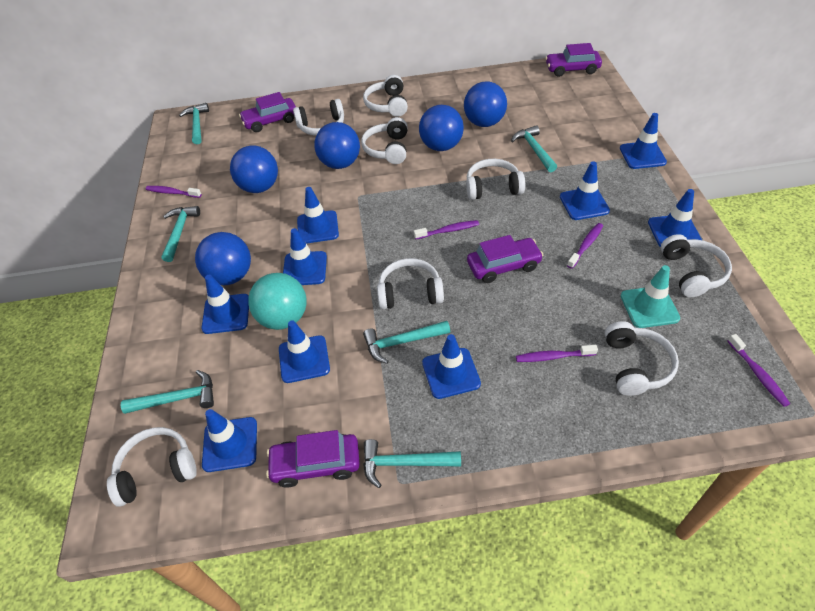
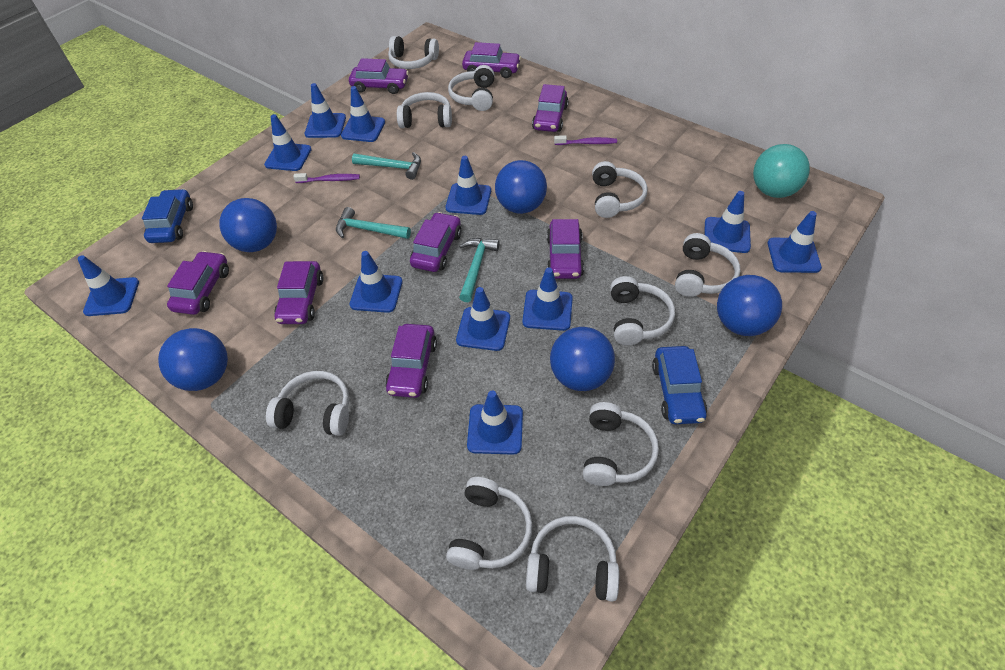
blue car: 0 -> 2
blue traffic cone: 9 -> 11
purple car: 4 -> 8
purple toothbrush: 5 -> 2
turquoise hammer: 6 -> 3
turquoise traffic cone: 1 -> 0
white headphones: 8 -> 10

